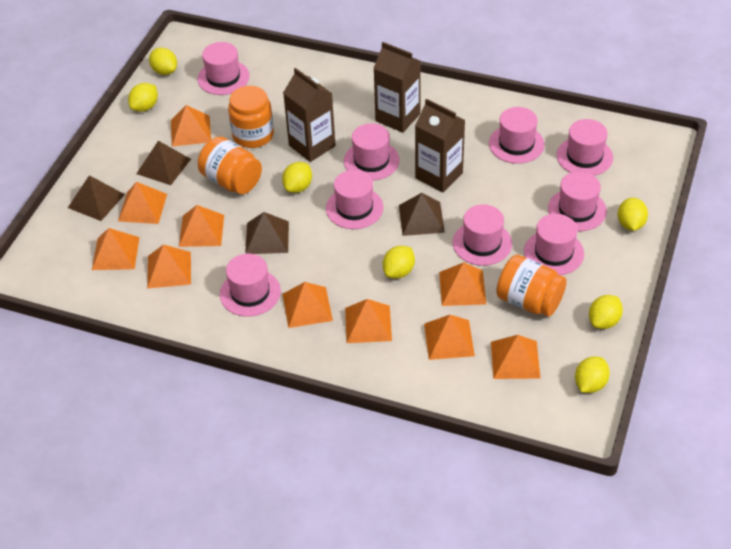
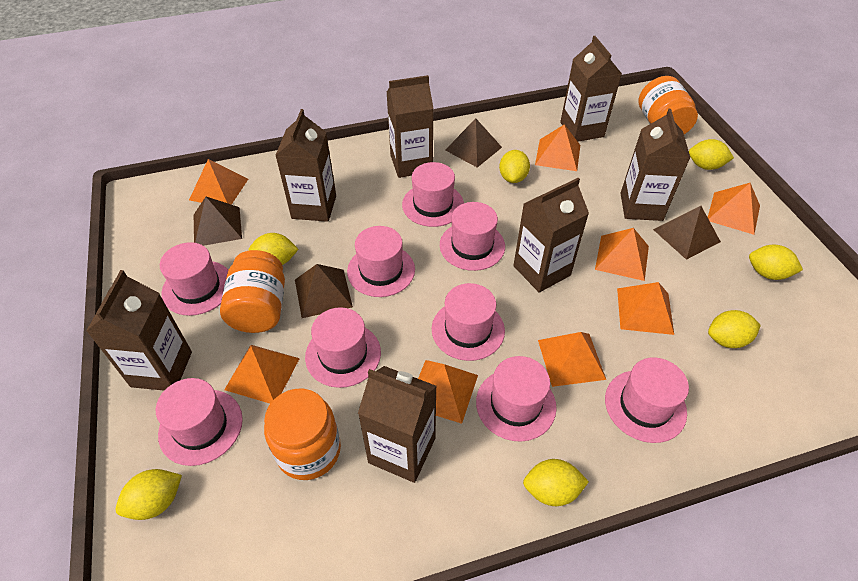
brown carton: 3 -> 7
orange pyramid: 10 -> 8

